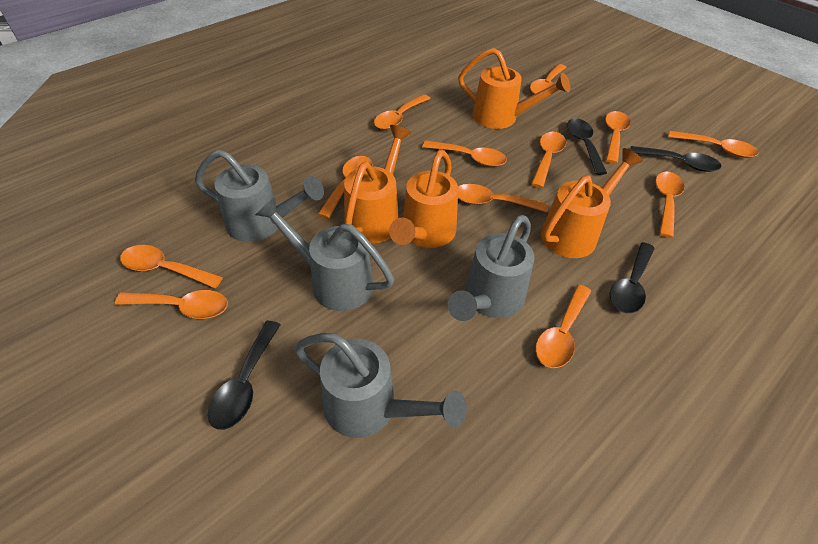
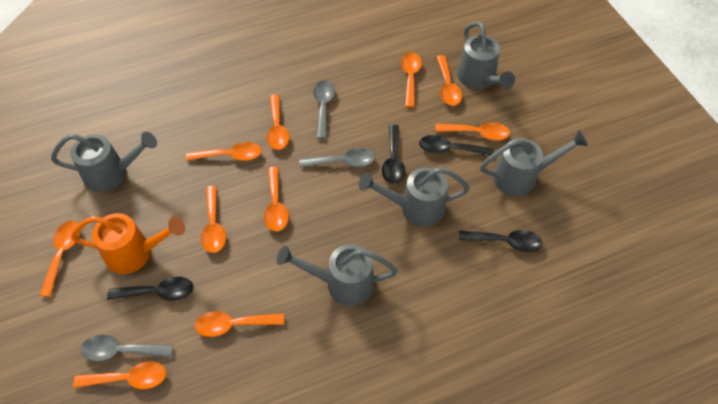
grey spoon: 0 -> 3
grey watering can: 4 -> 5
orange spoon: 12 -> 10
orange watering can: 4 -> 1

